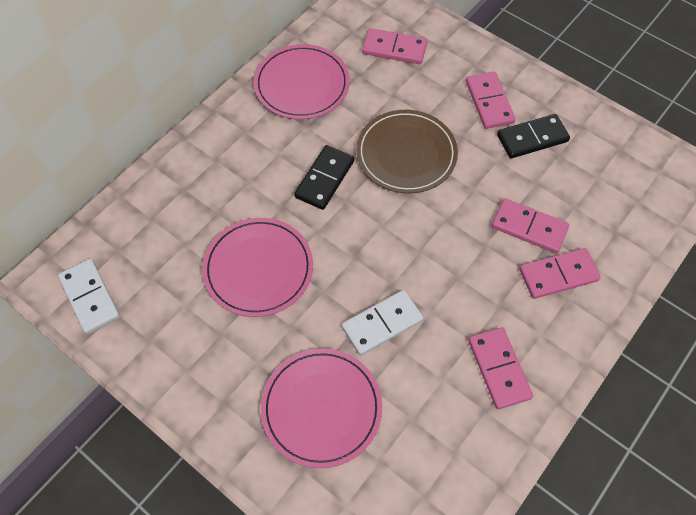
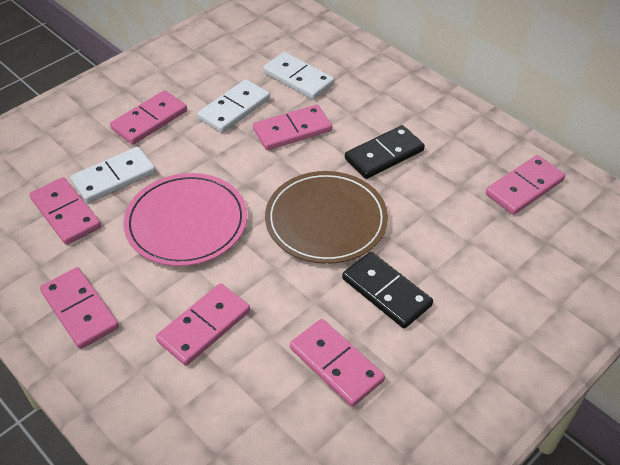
pink domino: 5 -> 7
pink plate: 3 -> 1
white domino: 2 -> 3

